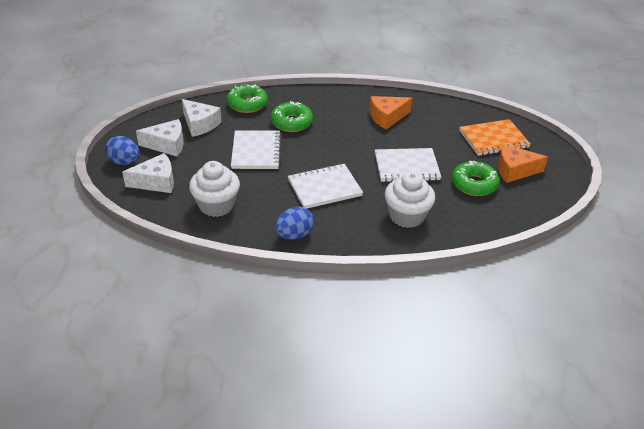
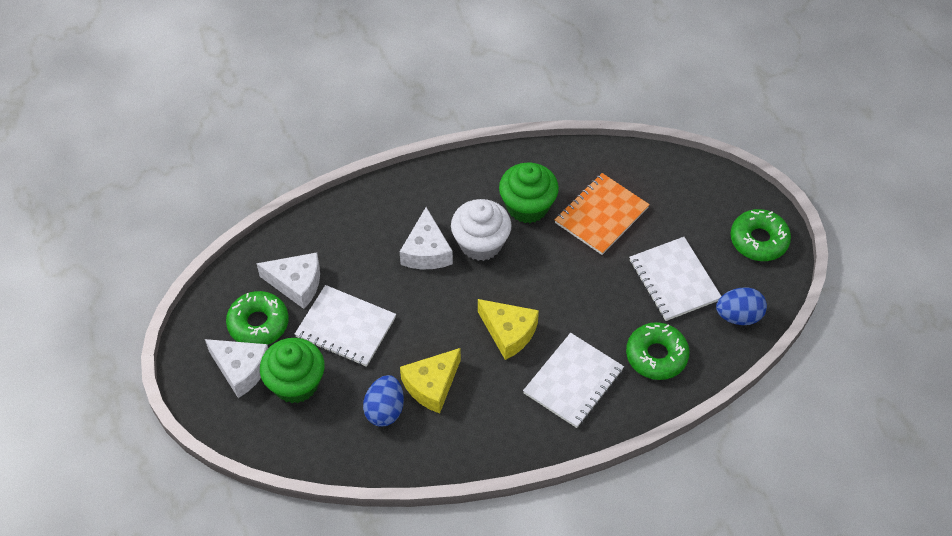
green cupcake: 0 -> 2
orange cheese: 2 -> 0
white cupcake: 2 -> 1
yellow cheese: 0 -> 2

